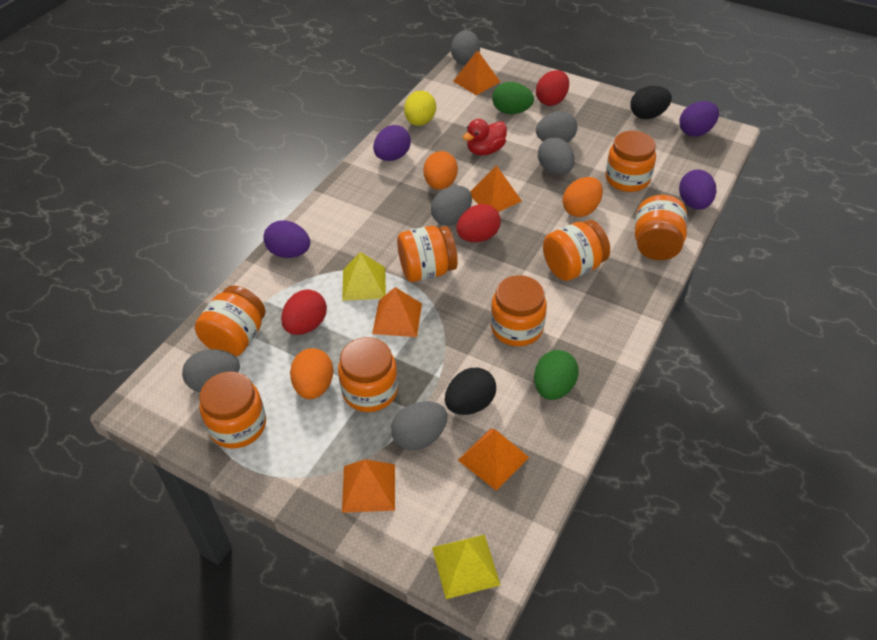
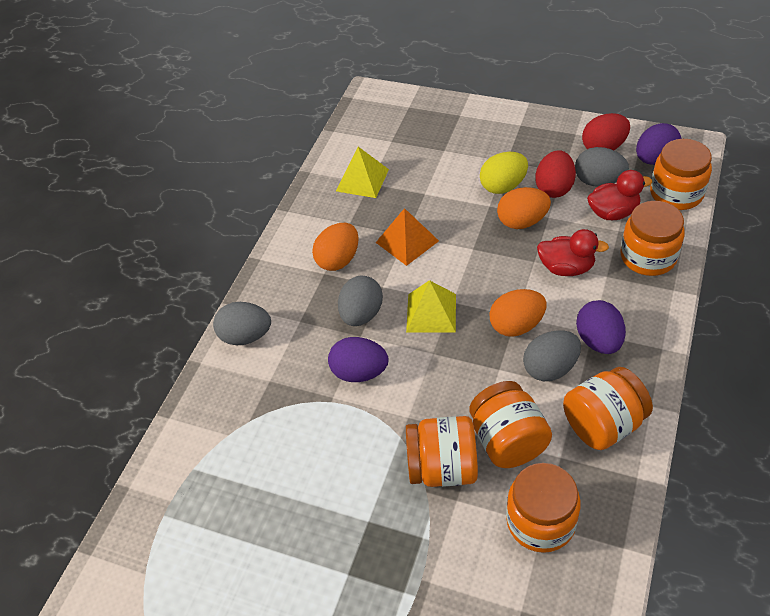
black egg: 2 -> 0
green egg: 2 -> 0
grey egg: 6 -> 4
orange jar: 8 -> 6
orange pyramid: 5 -> 1
purple egg: 4 -> 3
red duck: 1 -> 2
red egg: 3 -> 2

